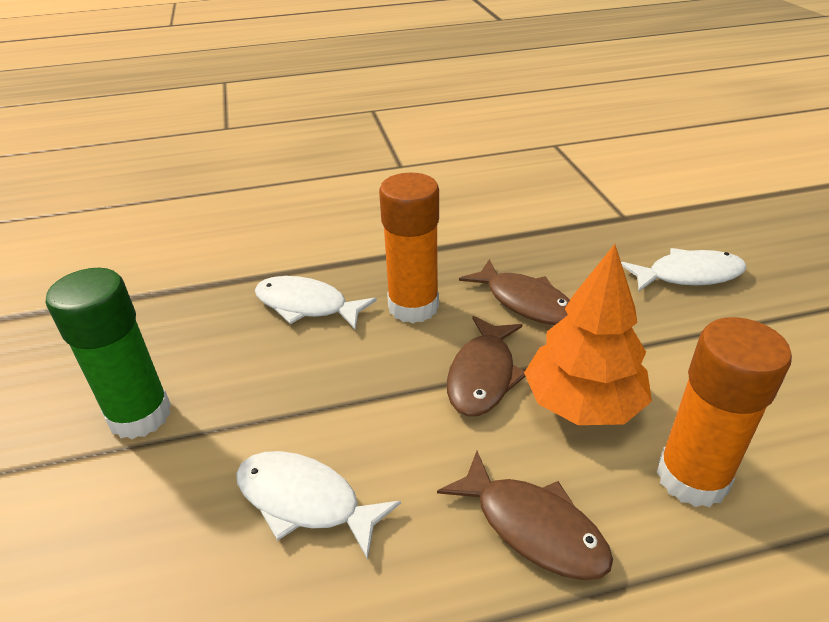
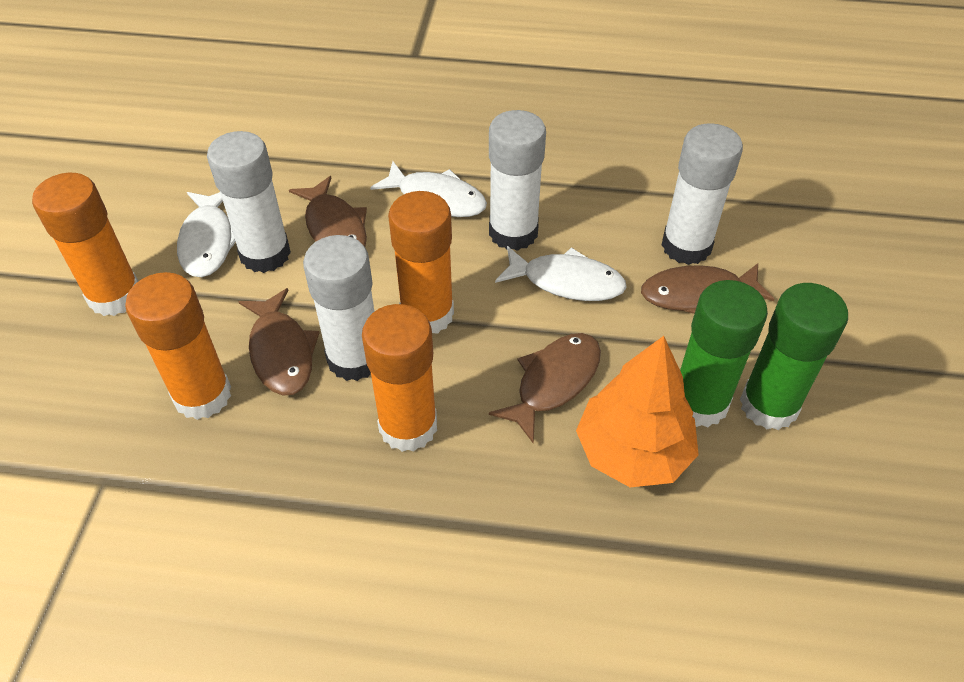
brown fish: 3 -> 4
green glue stick: 1 -> 2
orange glue stick: 2 -> 4
white glue stick: 0 -> 4

